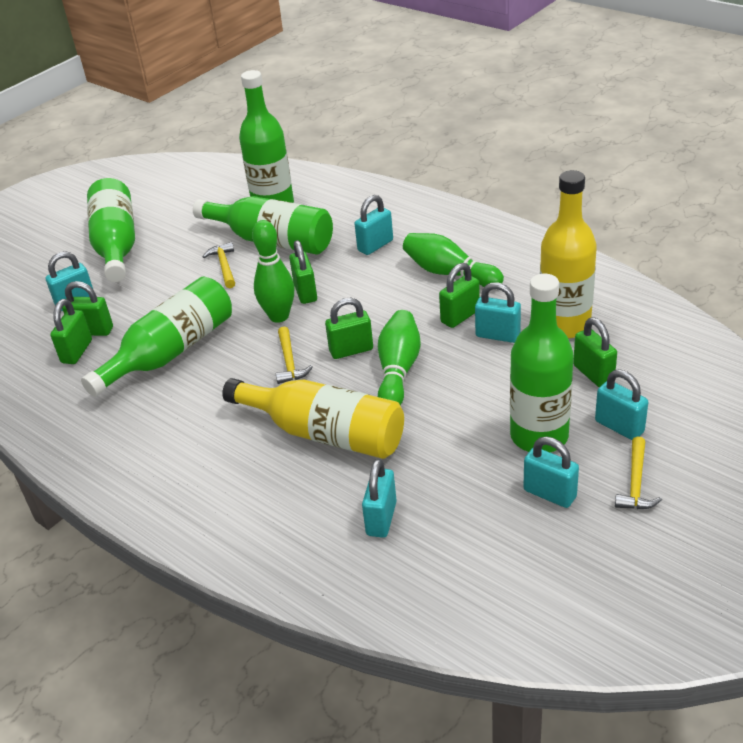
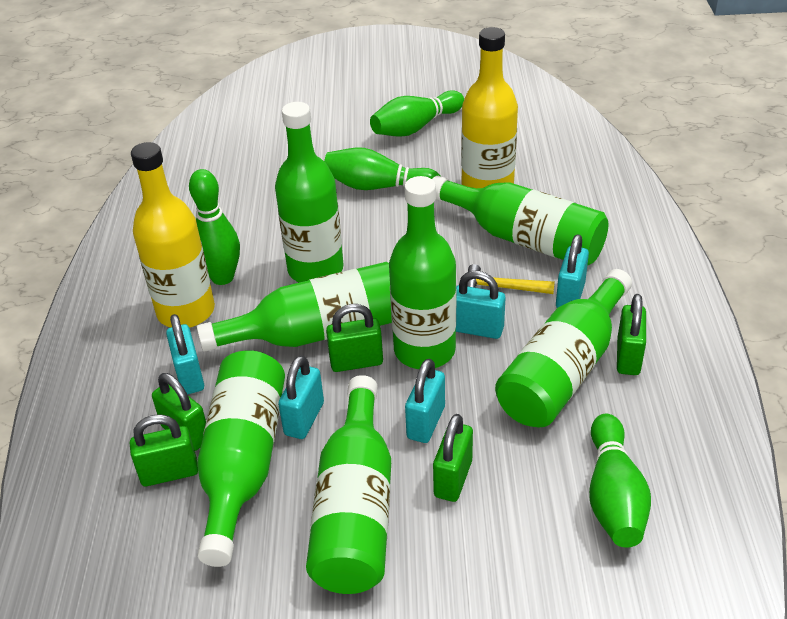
green bottle: 5 -> 7
green bowling pin: 3 -> 4
green padlock: 6 -> 5
turquoise padlock: 6 -> 5
yellow hammer: 3 -> 1

